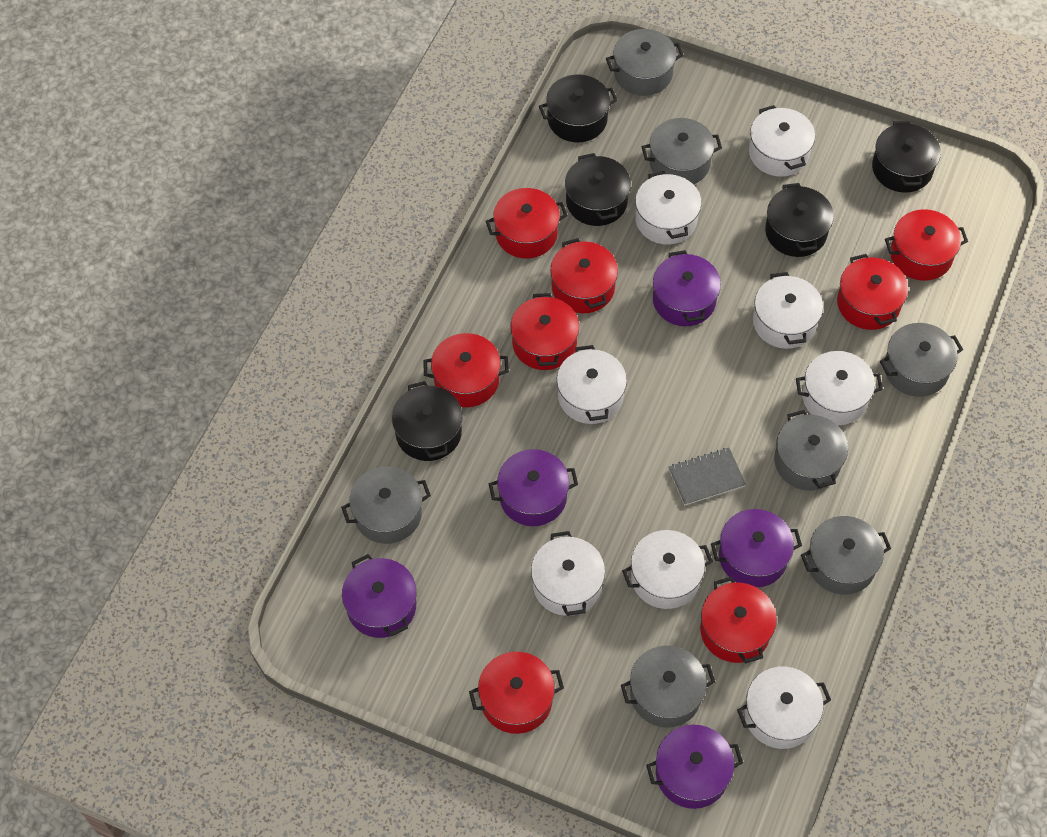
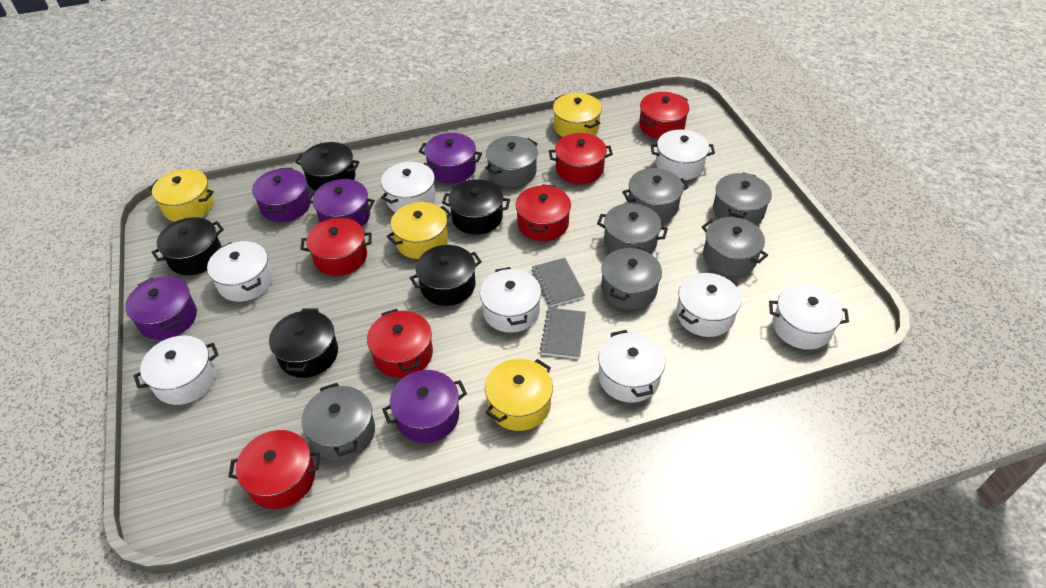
grey notebook: 1 -> 2
red pot: 8 -> 6
yellow pot: 0 -> 4

